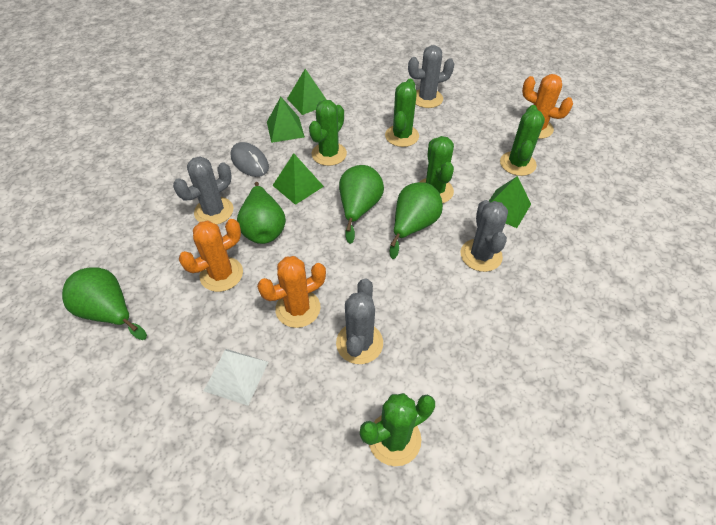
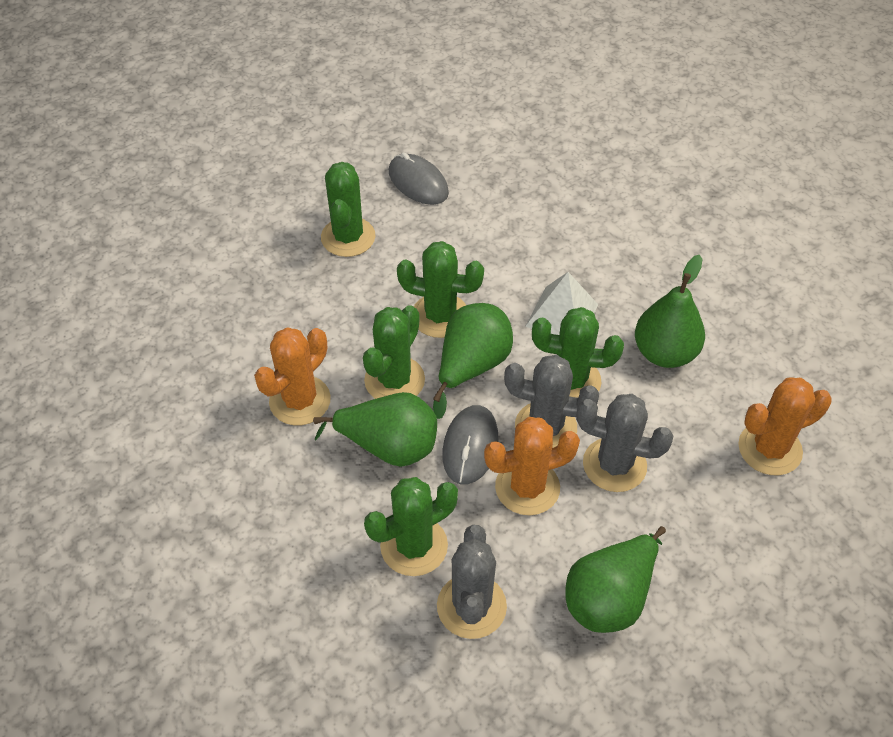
green pyramid: 4 -> 0
grey cactus: 4 -> 3
grey mouse: 1 -> 2

